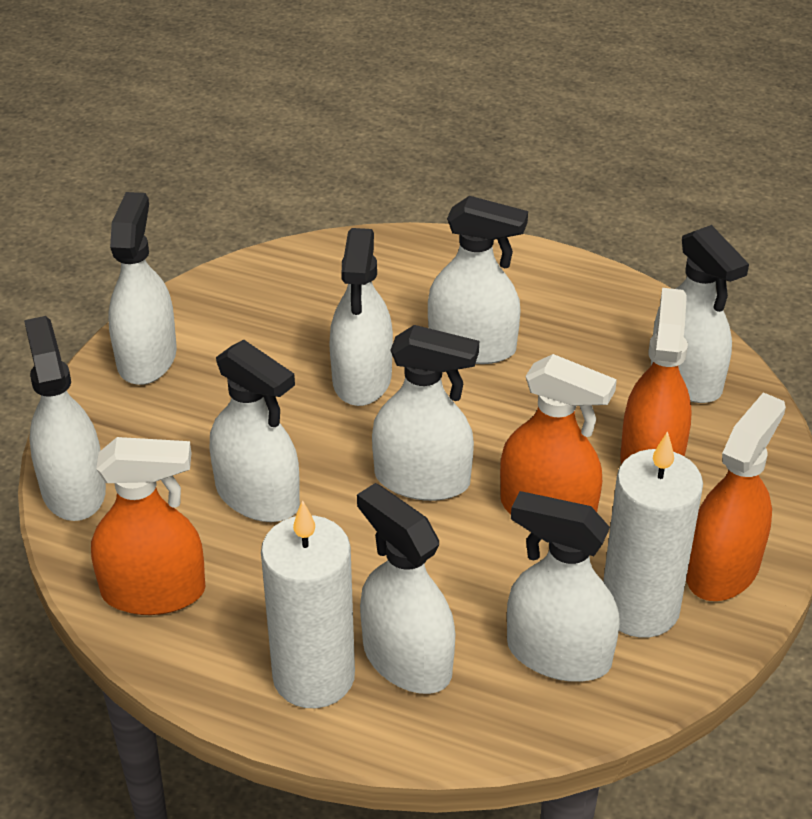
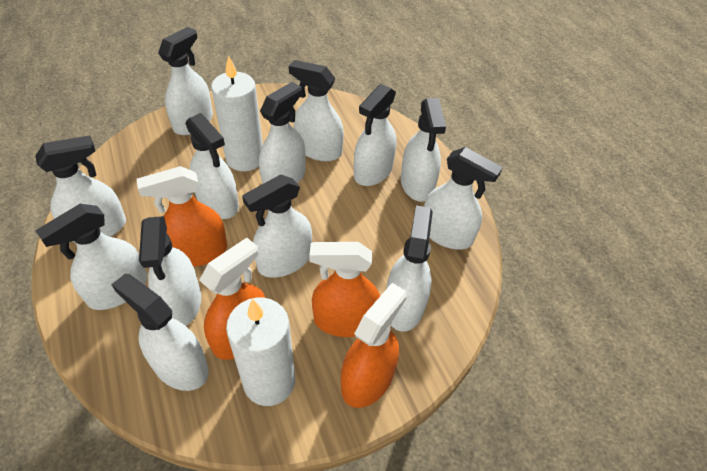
white spray bottle: 9 -> 13

